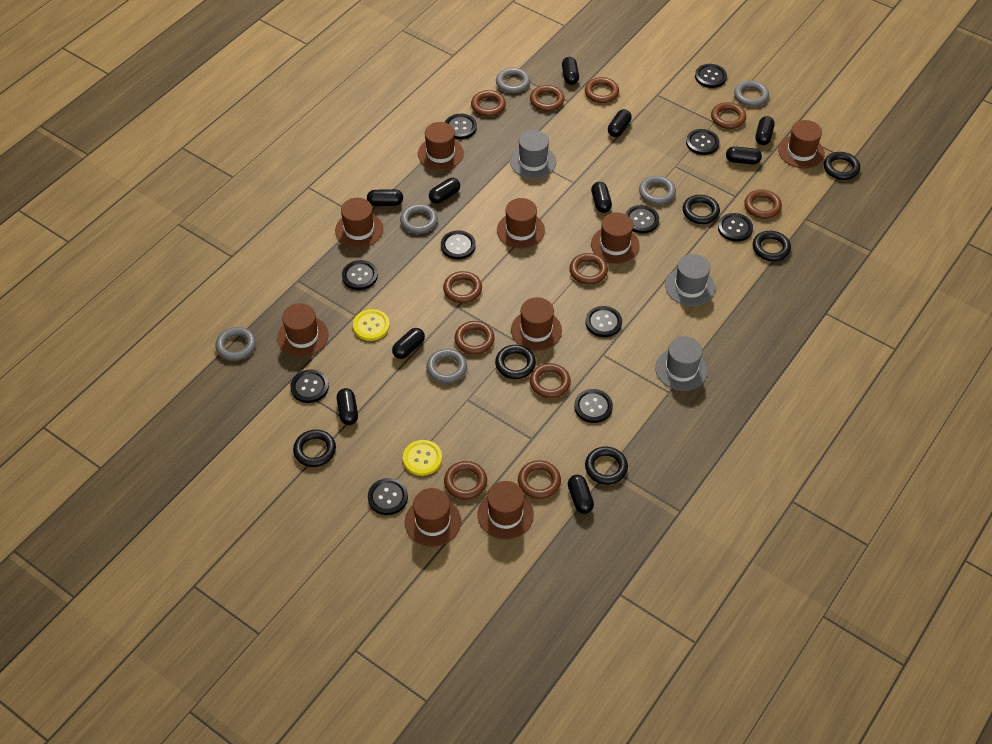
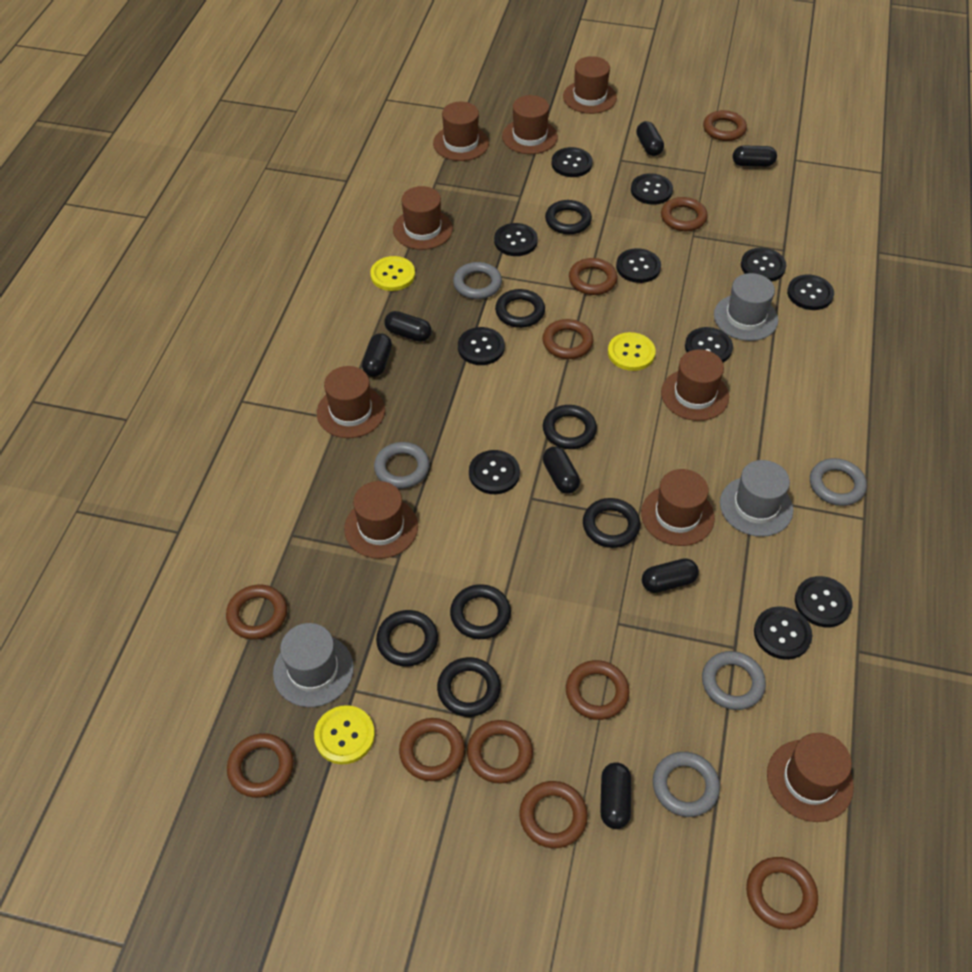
black capsule: 10 -> 7
black ring: 6 -> 7
grey ring: 6 -> 5
yellow button: 2 -> 3

